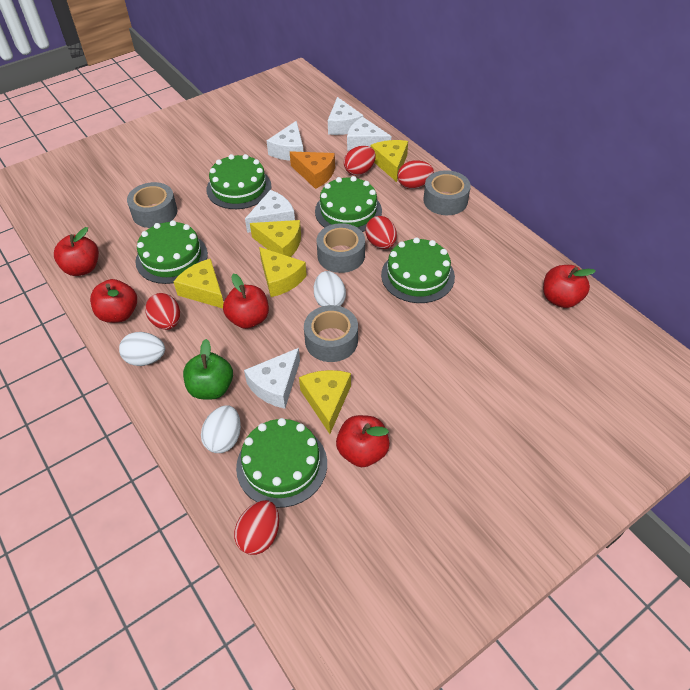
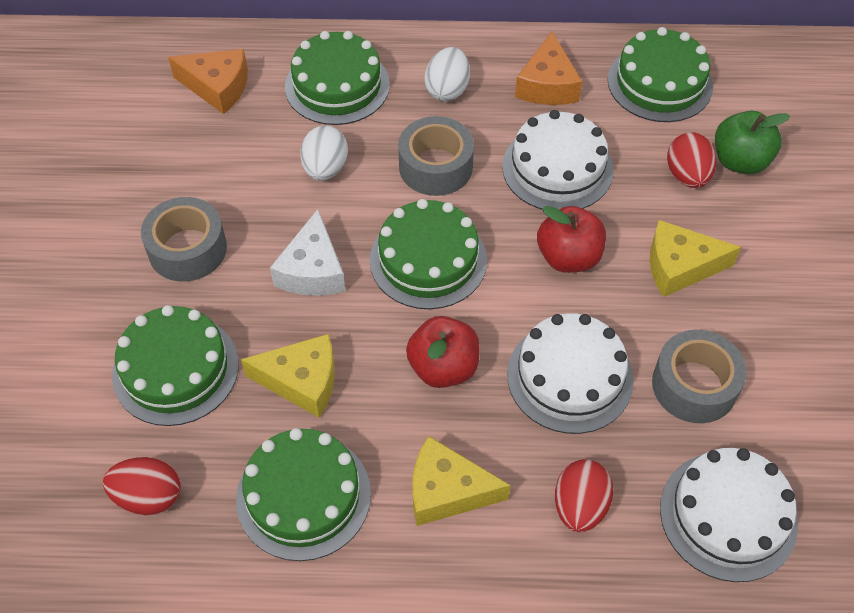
grey tape: 4 -> 3
orange cheese: 1 -> 2
red apple: 5 -> 2
red egg: 5 -> 3
white cake: 0 -> 3
white cheese: 5 -> 1
white egg: 3 -> 2
yellow cheese: 5 -> 3

